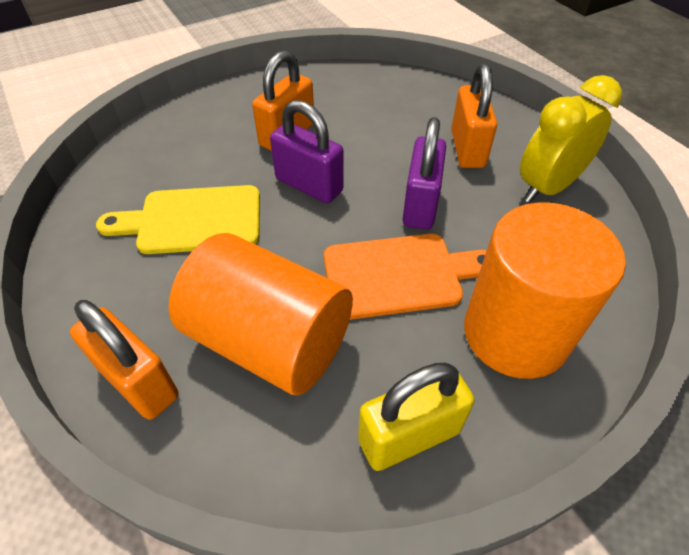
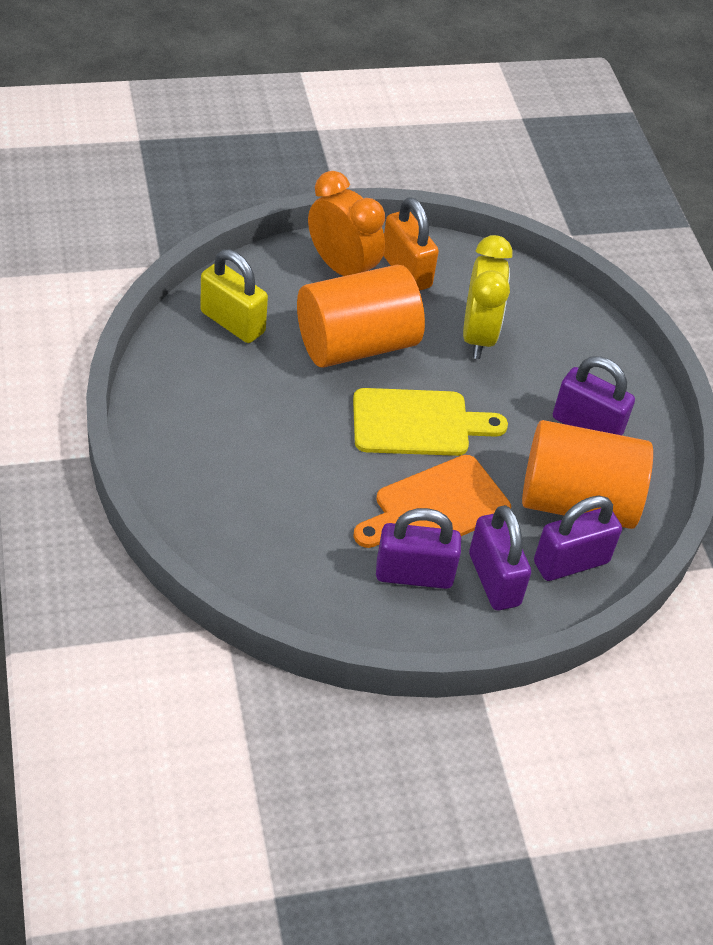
orange clock: 0 -> 1
orange padlock: 3 -> 1
purple padlock: 2 -> 4

